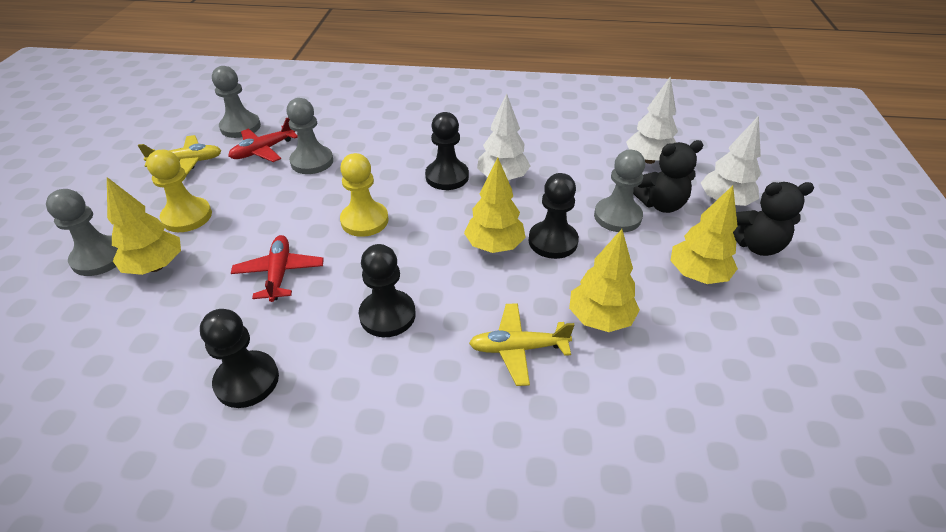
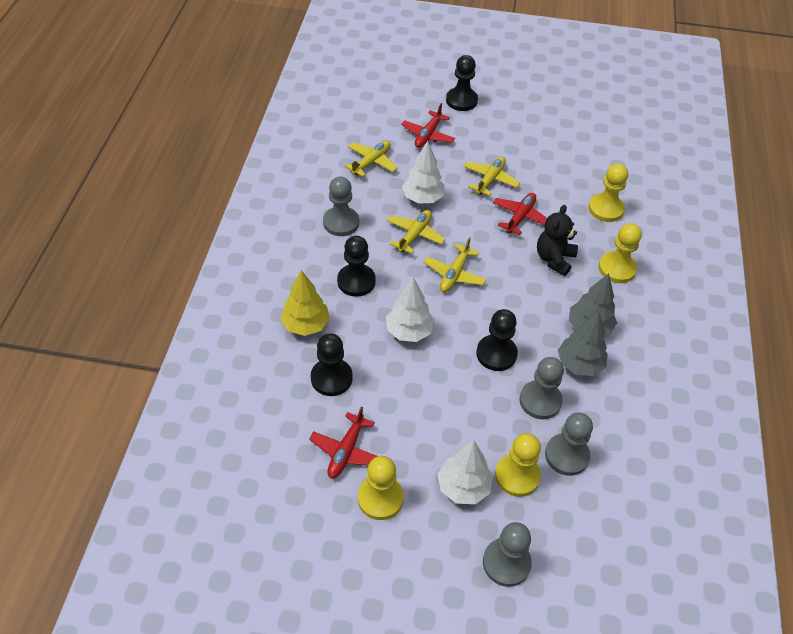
black teddy bear: 2 -> 1
grey tree: 0 -> 2
red plane: 2 -> 3
yellow pawn: 2 -> 4
yellow plane: 2 -> 4
yellow tree: 4 -> 1

